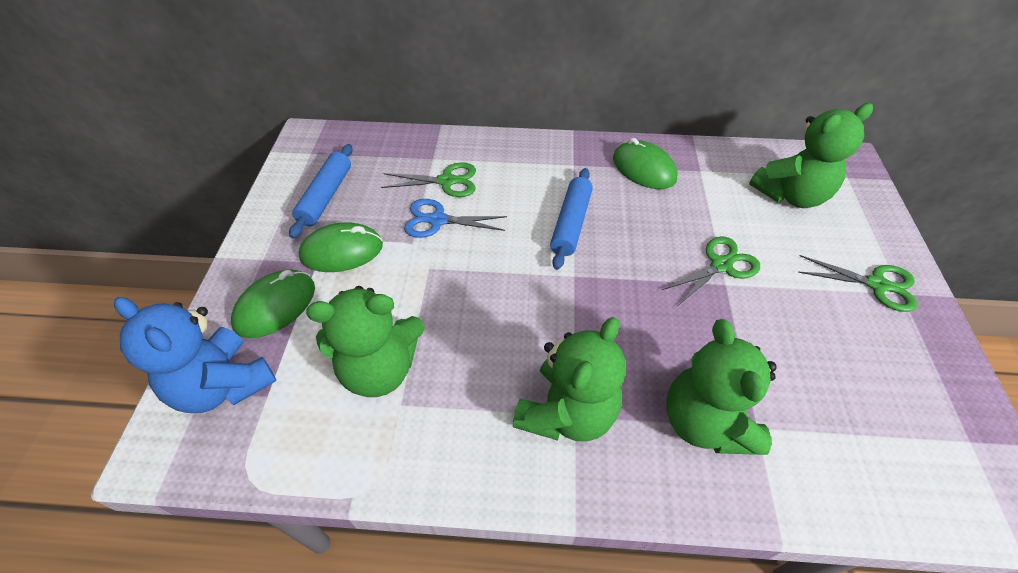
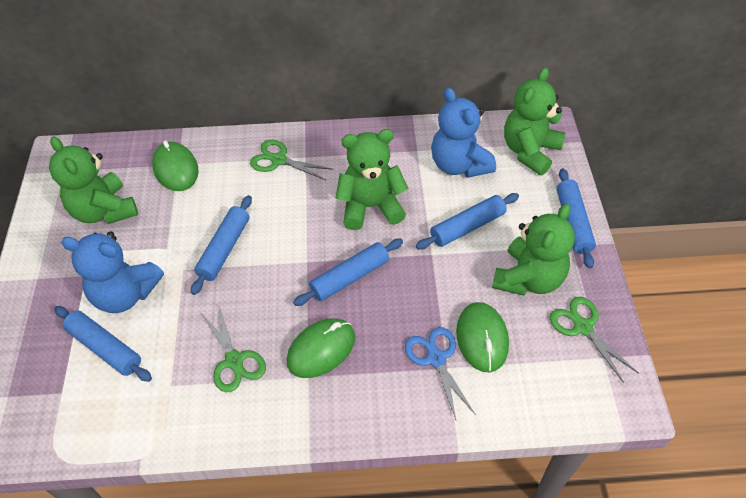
blue rolling pin: 2 -> 5
blue teddy bear: 1 -> 2

